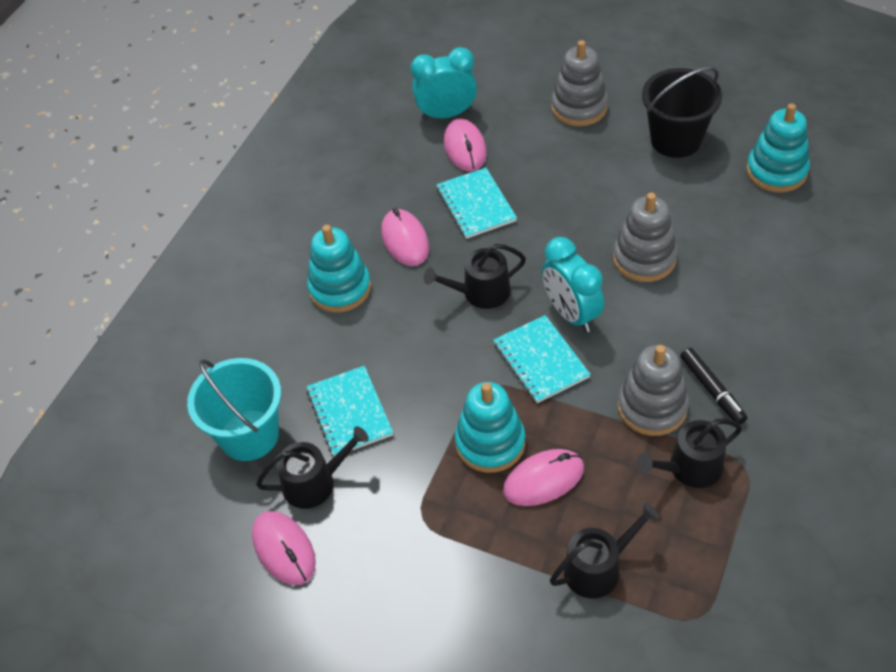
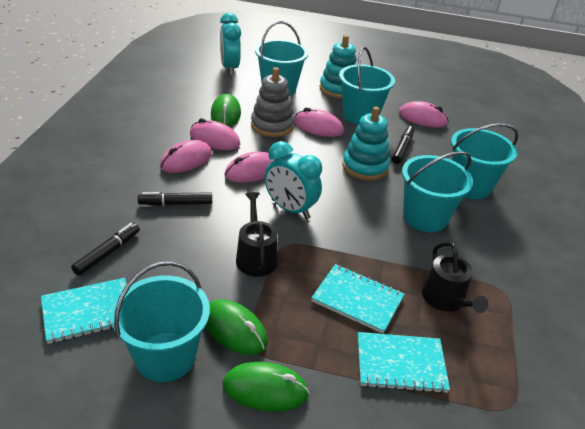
black bucket: 1 -> 0
black marker: 1 -> 3
black watering can: 4 -> 2
green mouse: 0 -> 3
grey stacking toy: 3 -> 1
pink mouse: 4 -> 5
turquoise bucket: 1 -> 5
turquoise stacking toy: 3 -> 2

